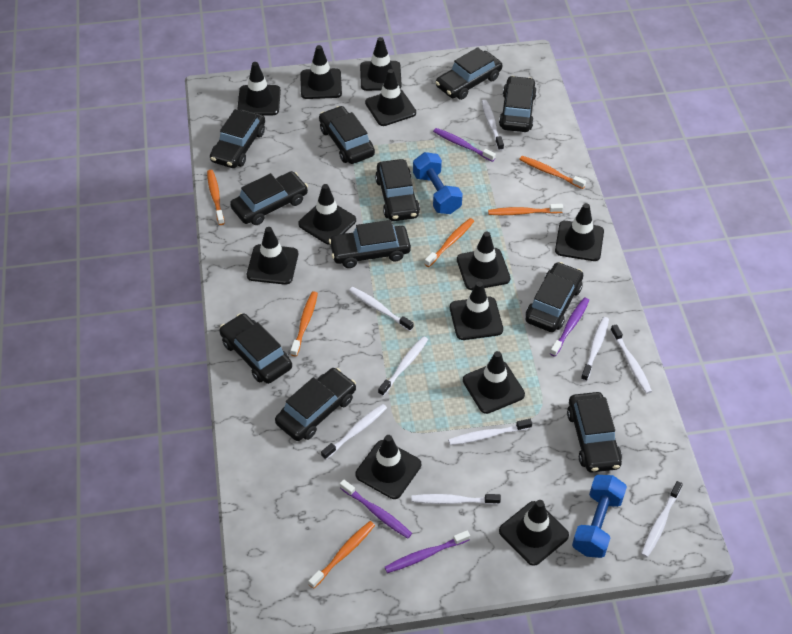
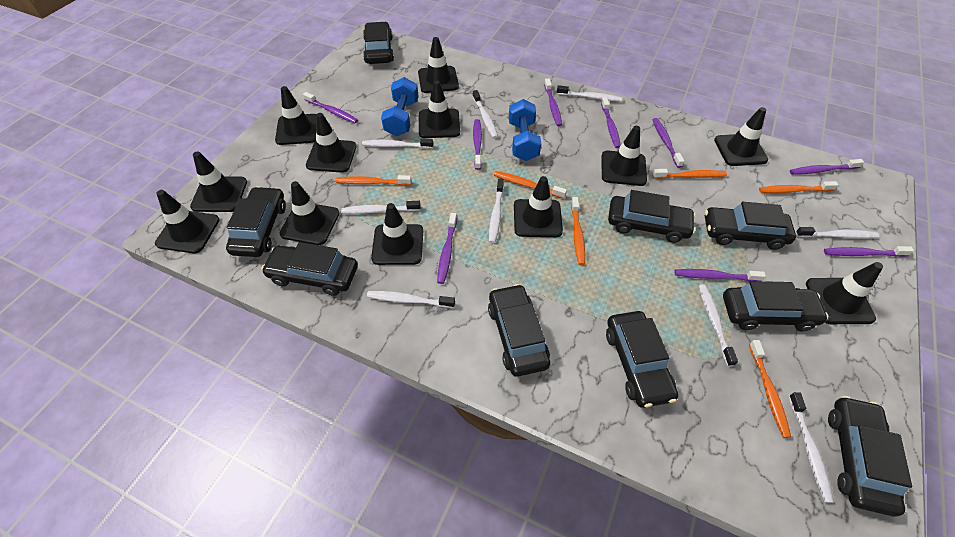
black car: 11 -> 9
purple toothbrush: 4 -> 9

